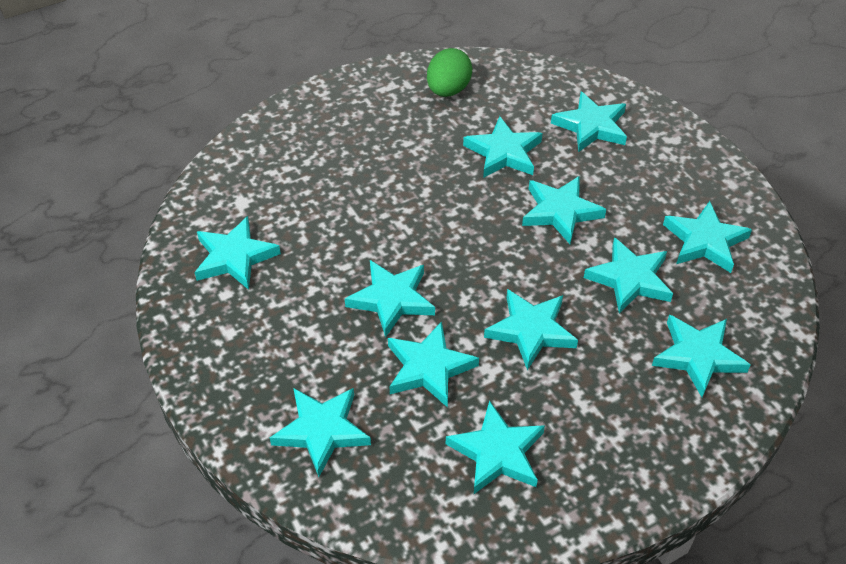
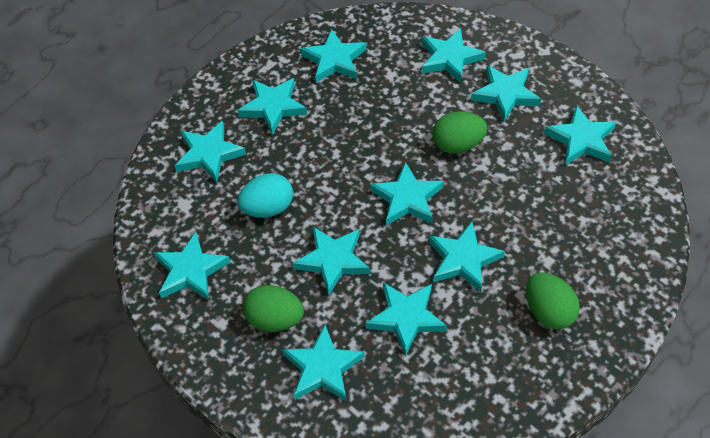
green egg: 1 -> 3
turquoise egg: 0 -> 1

